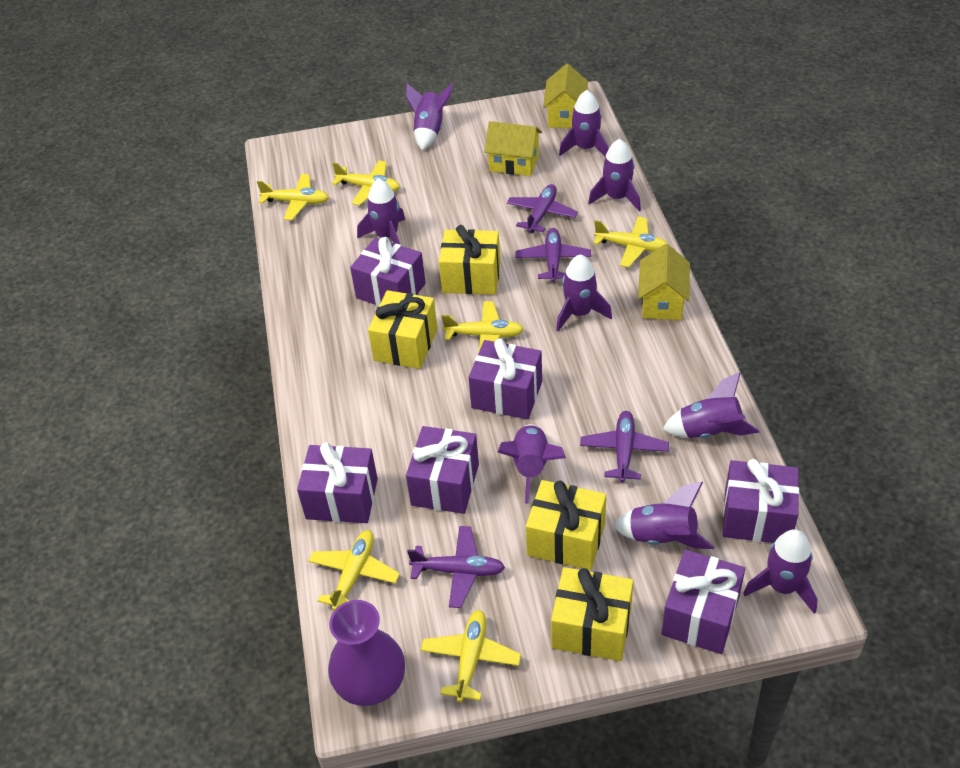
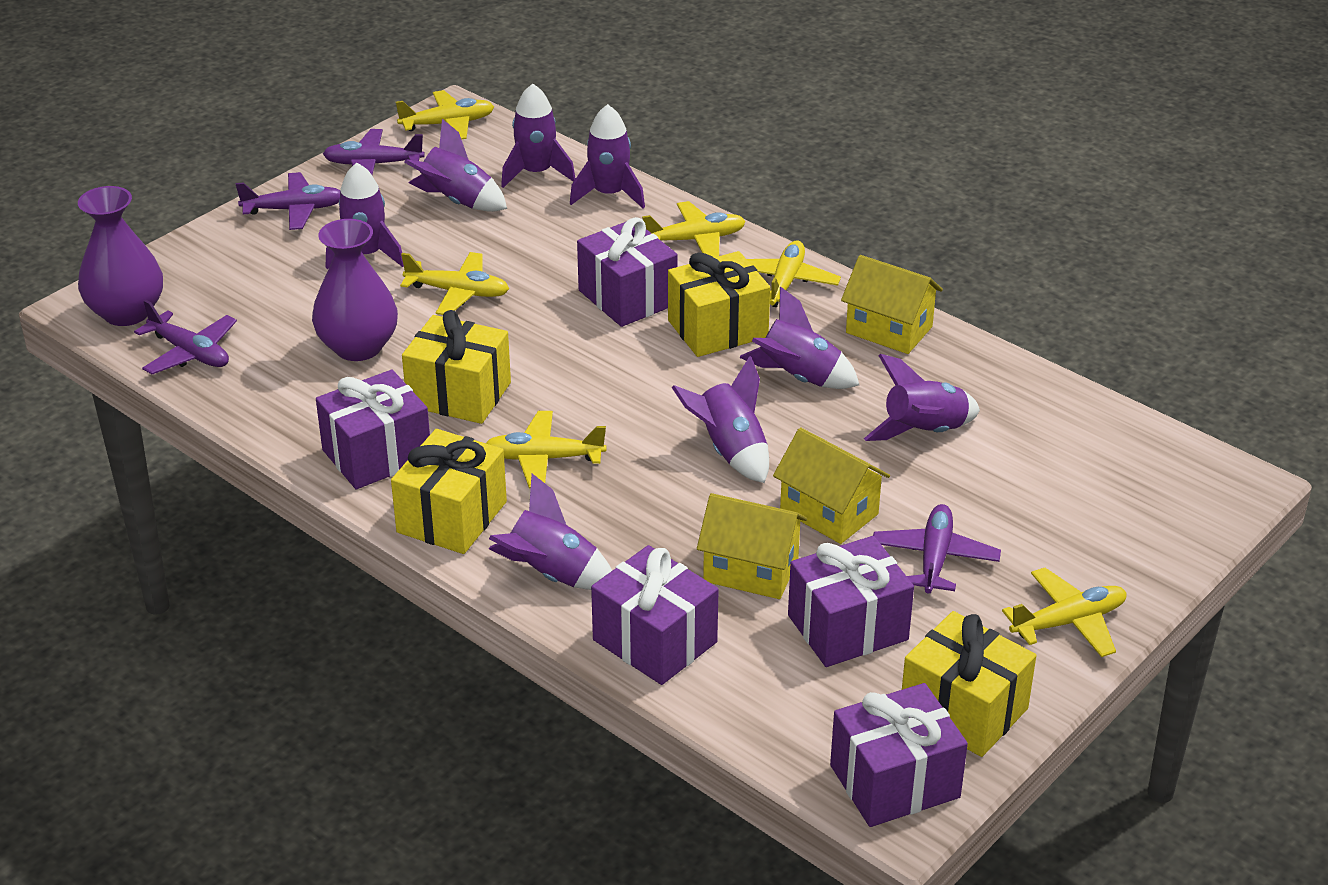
purple gift: 6 -> 5
purple rocket: 9 -> 8
purple vase: 1 -> 2

